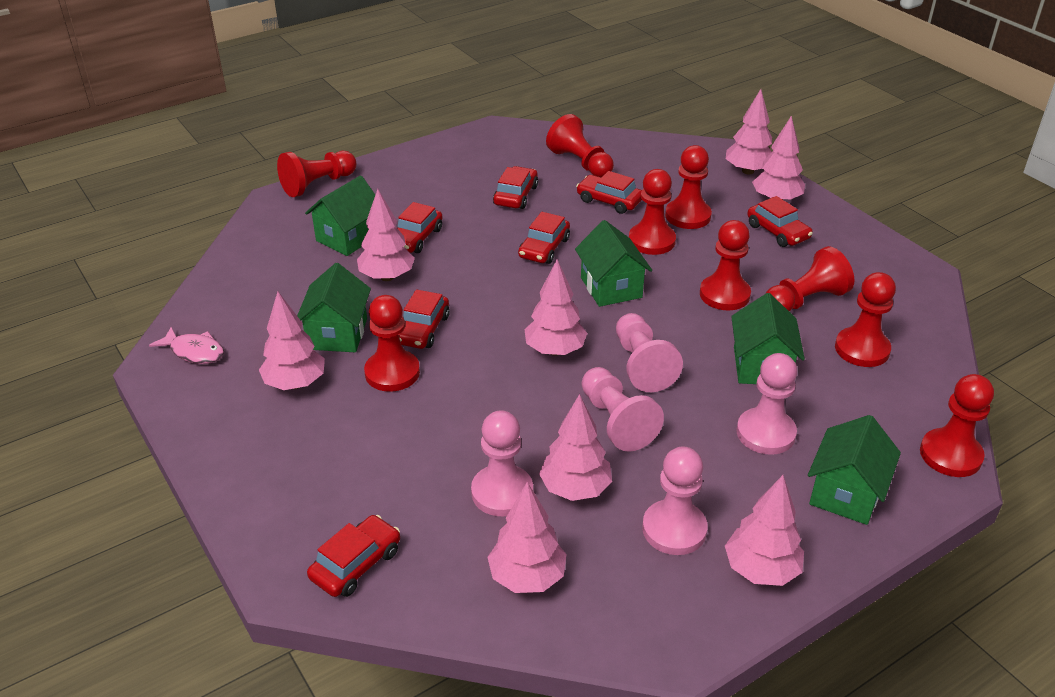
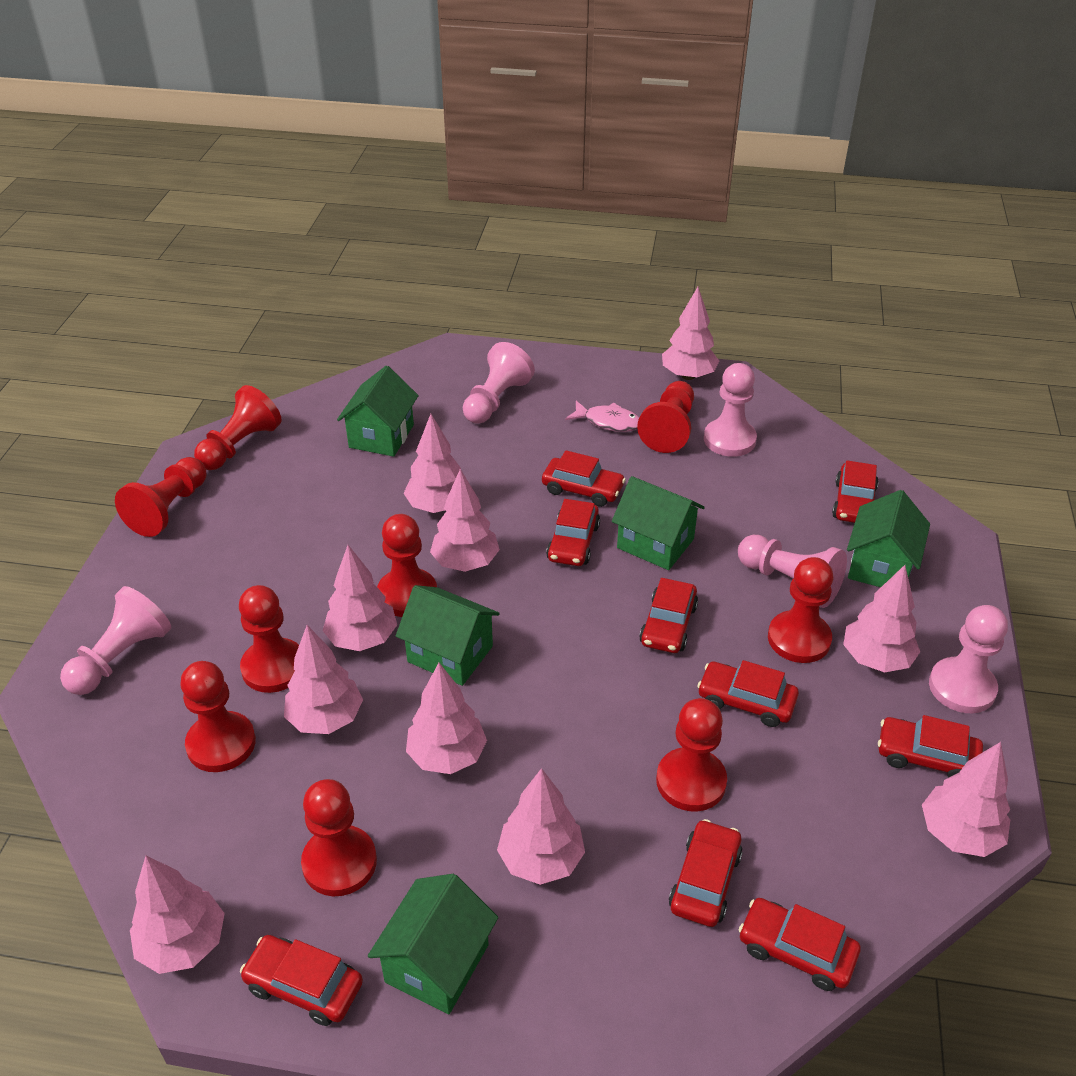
pink tree: 8 -> 10
red car: 7 -> 9

